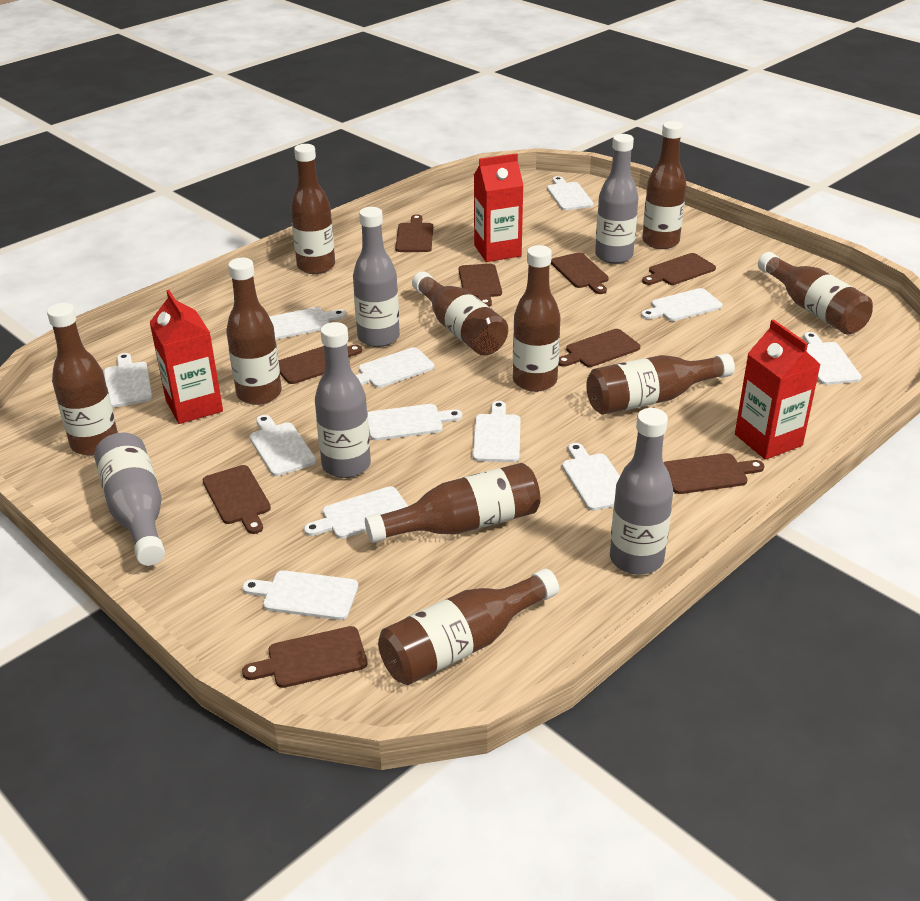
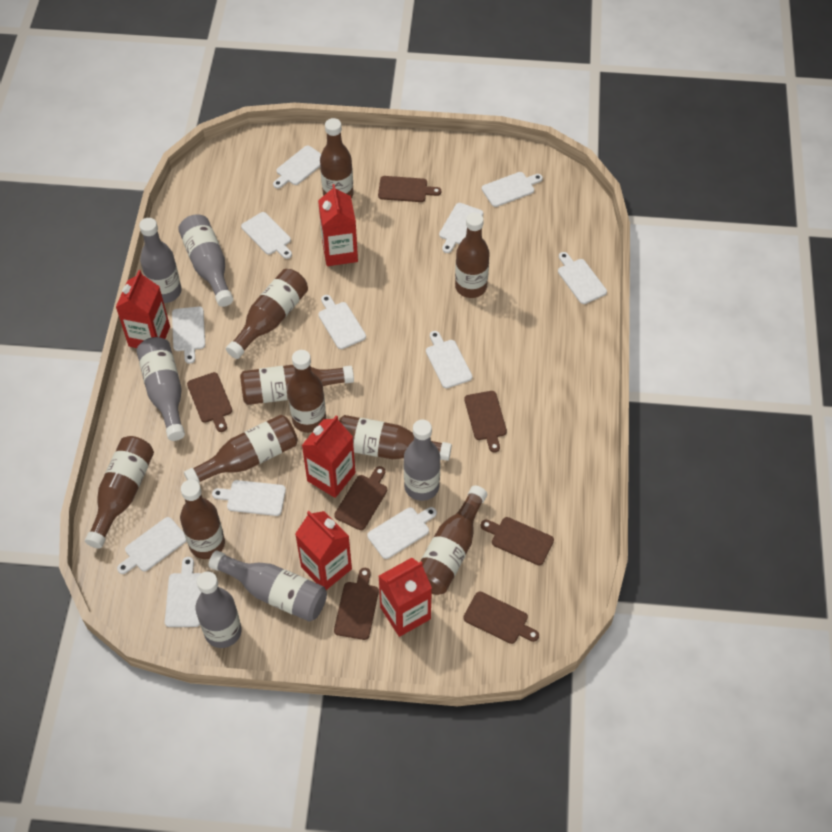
brown cutting board: 9 -> 7
grey bottle: 5 -> 6
red carton: 3 -> 5

